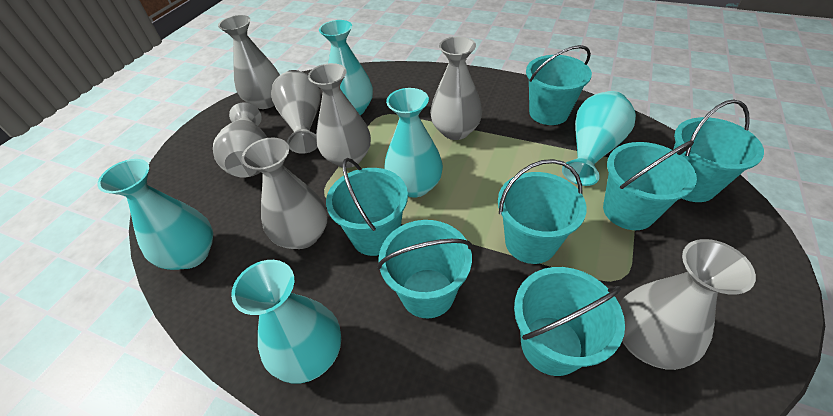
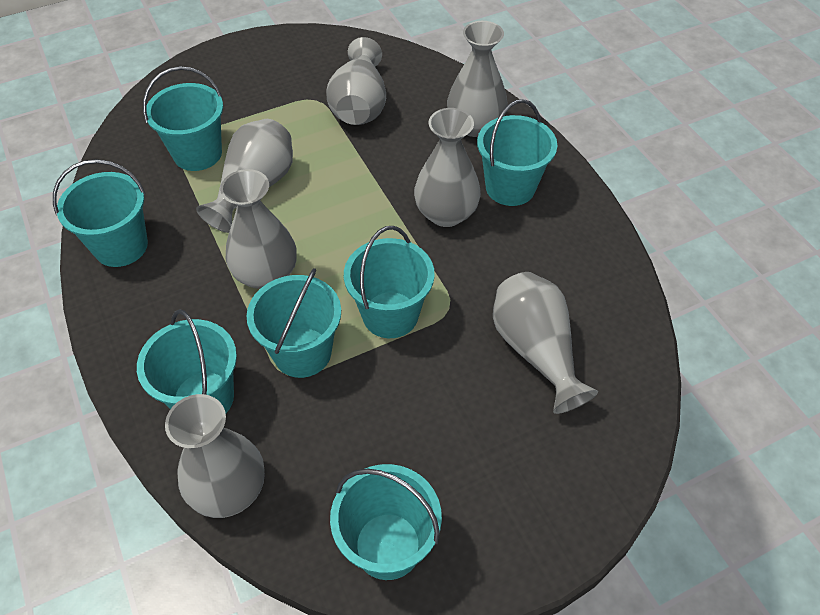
turquoise vase: 5 -> 0

